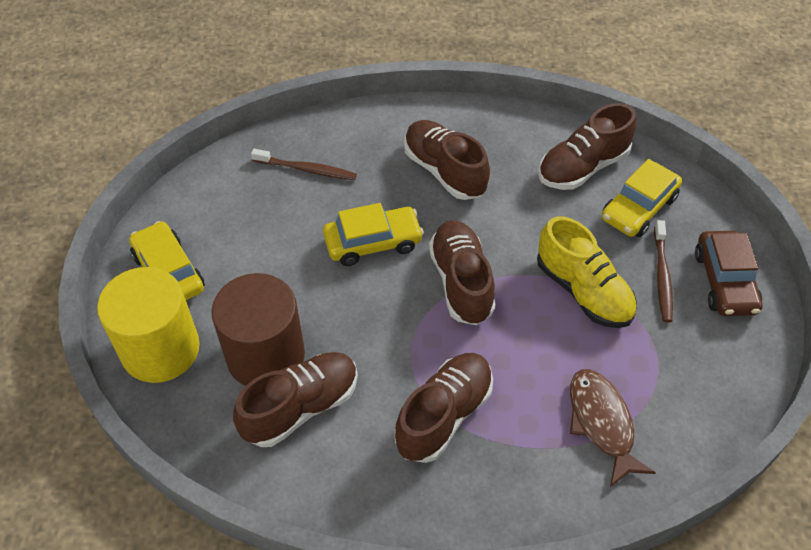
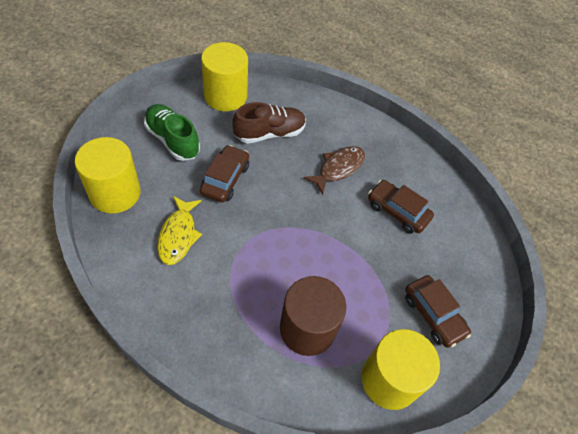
brown car: 1 -> 3
brown shoe: 5 -> 1
brown toothbrush: 2 -> 0
green shoe: 0 -> 1
yellow car: 3 -> 0
yellow cylinder: 1 -> 3
yellow fish: 0 -> 1
yellow shoe: 1 -> 0

